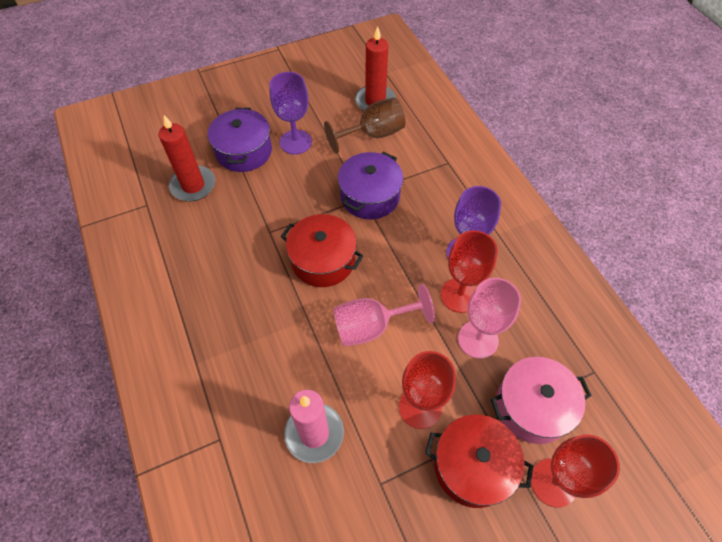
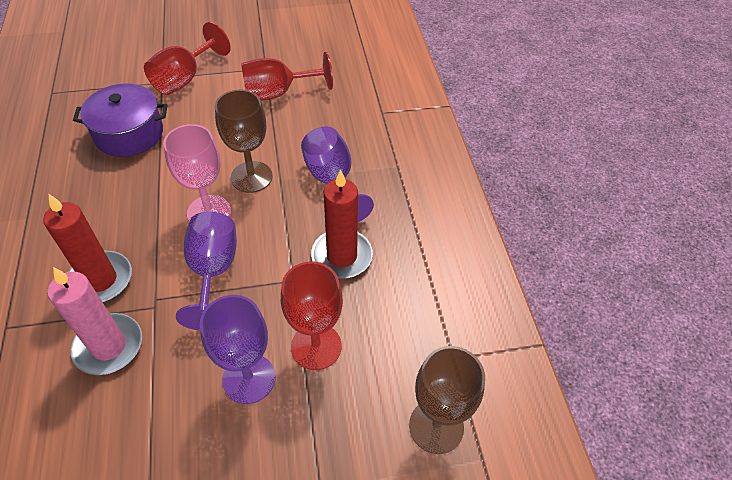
brown goblet: 1 -> 2
pink goblet: 2 -> 1
pink pot: 1 -> 0
purple goblet: 2 -> 3
purple pot: 2 -> 1
red pot: 2 -> 0

